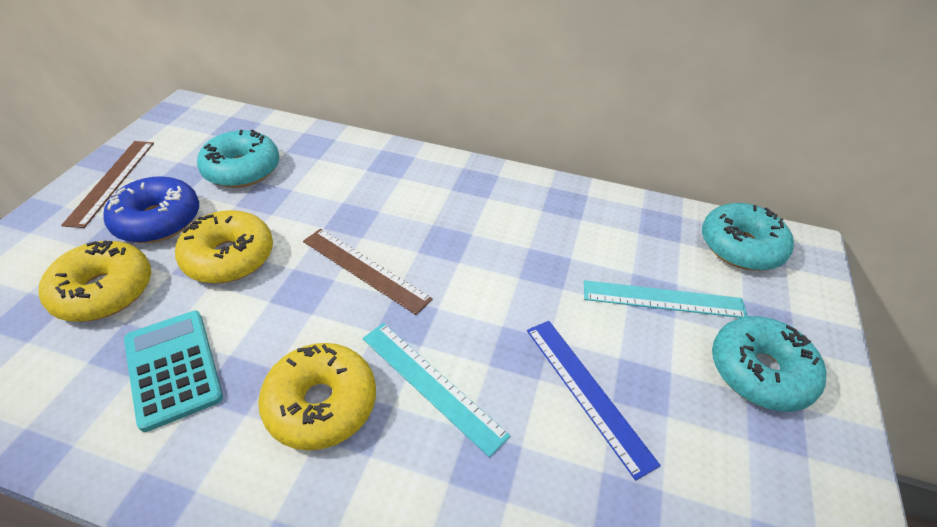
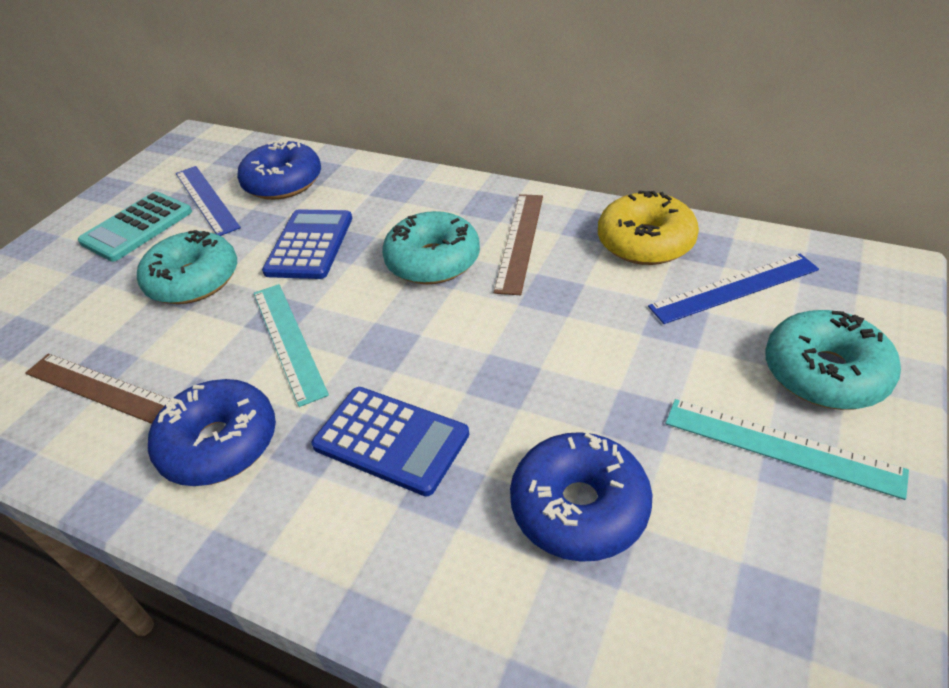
blue calculator: 0 -> 2
blue donut: 1 -> 3
blue ruler: 1 -> 2
yellow donut: 3 -> 1

